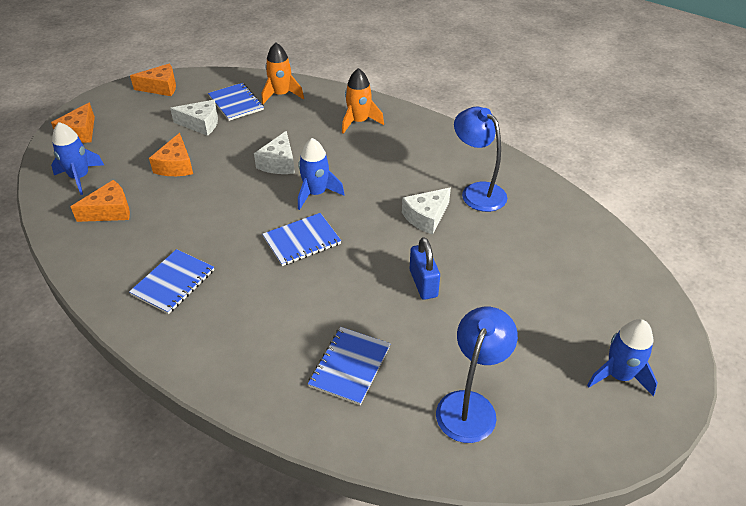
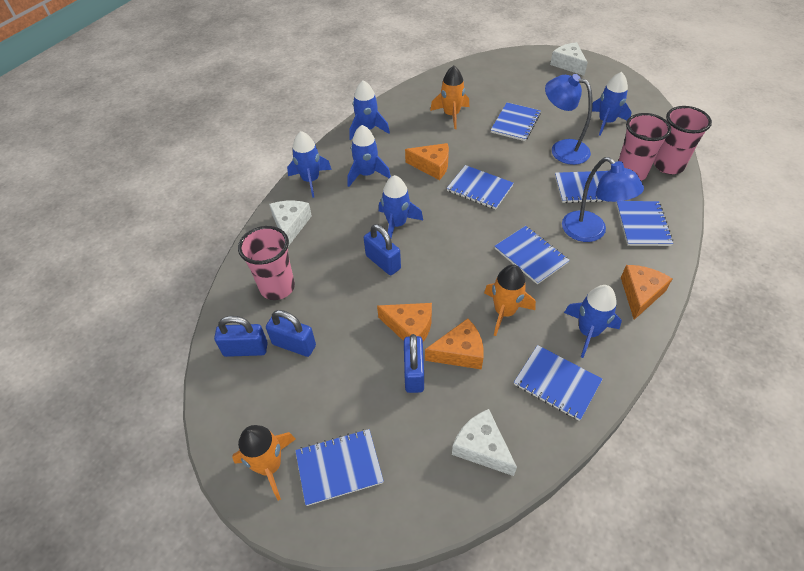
blue notebook: 4 -> 7
blue padlock: 1 -> 4
blue rocket: 3 -> 6
orange rocket: 2 -> 3
pink cup: 0 -> 3

